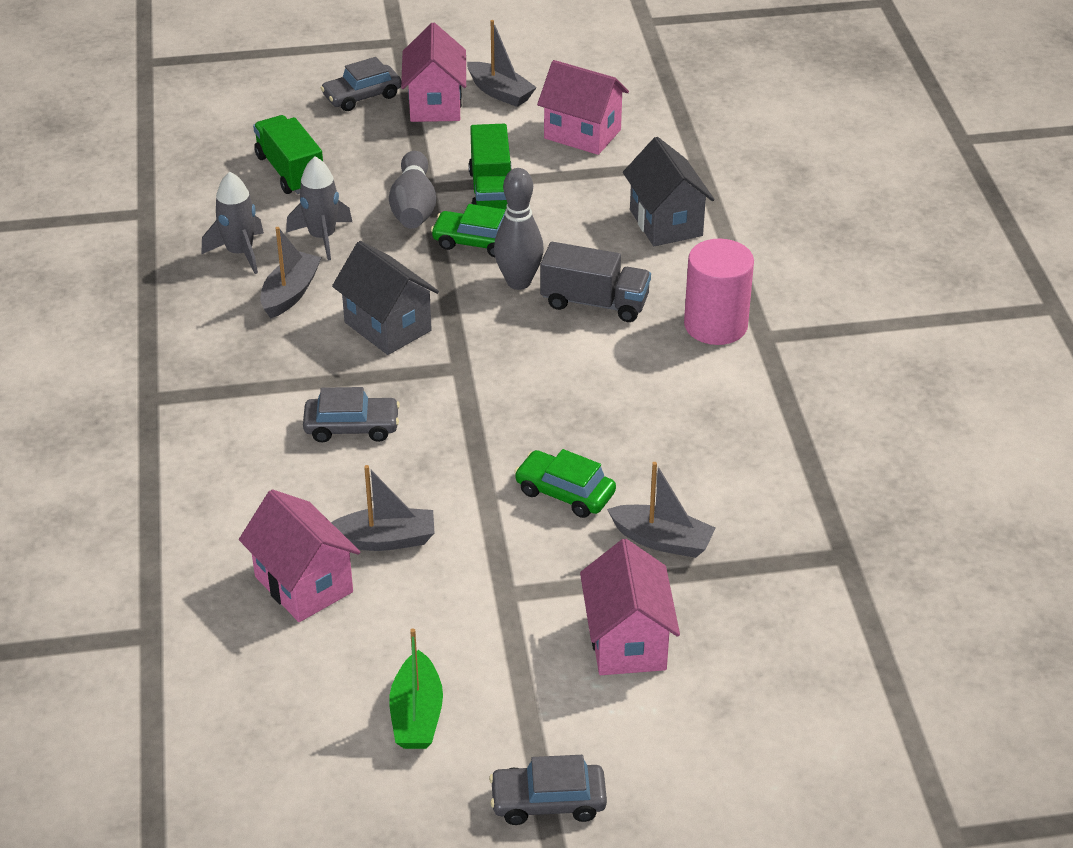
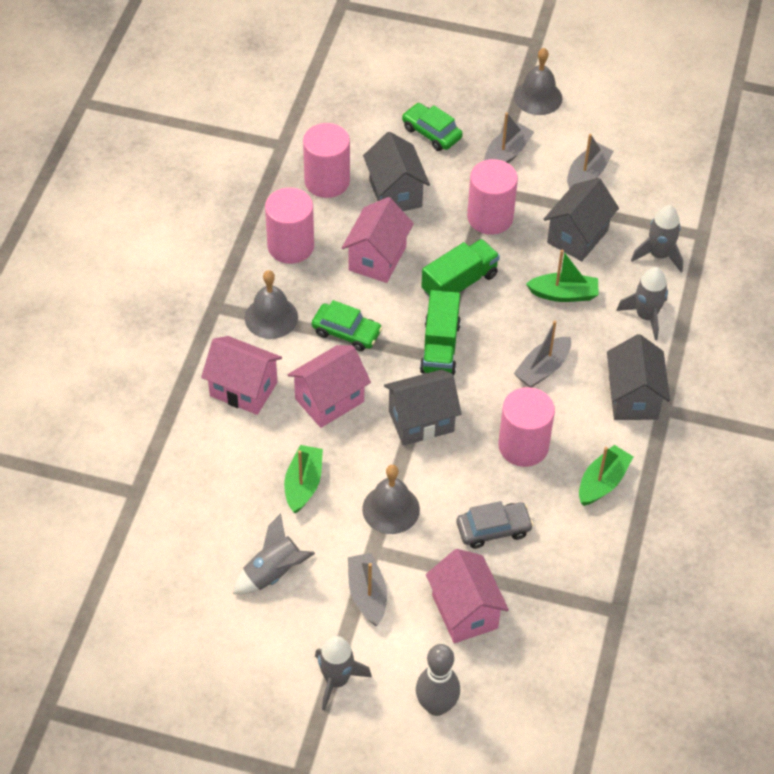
green boat: 1 -> 3
grey bell: 0 -> 3
grey bowling pin: 2 -> 1
grey car: 3 -> 1
grey house: 2 -> 4
grey rocket: 2 -> 4
grey truck: 1 -> 0
pink cylinder: 1 -> 4

